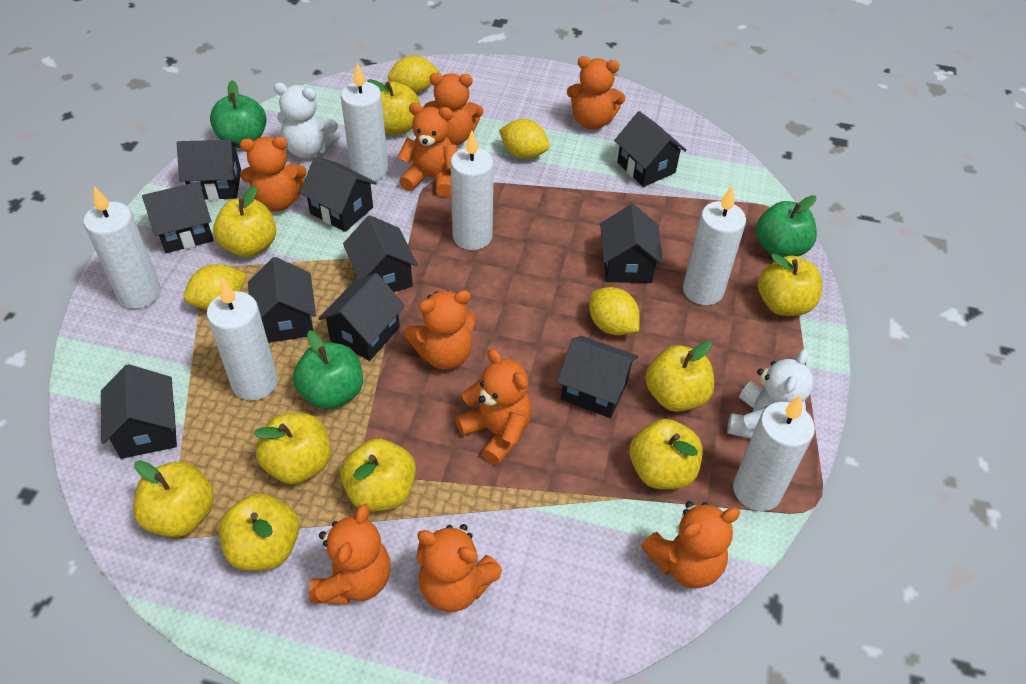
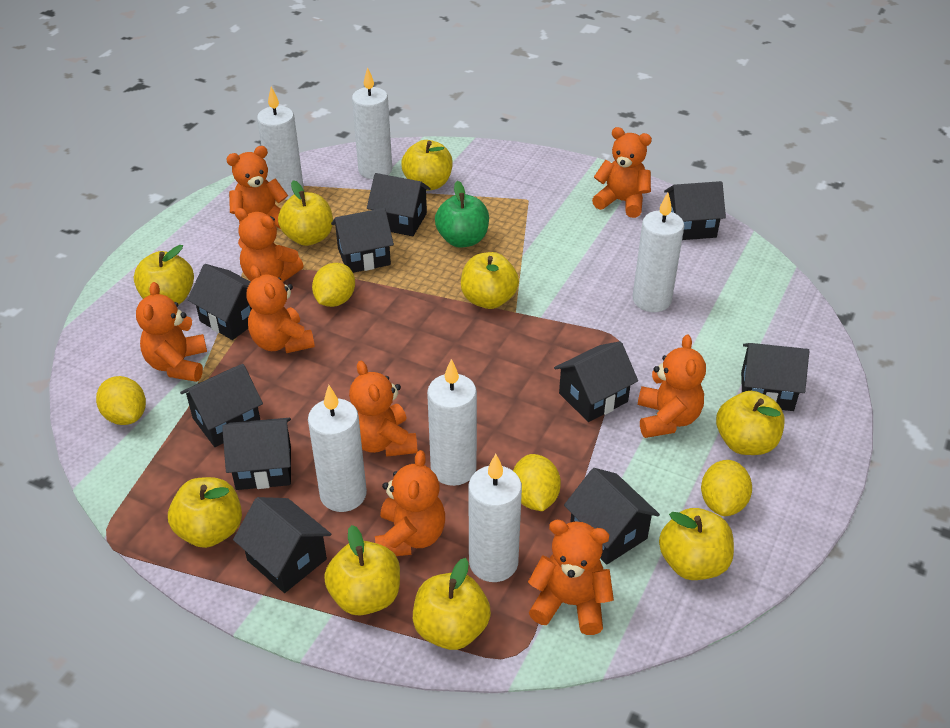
green apple: 3 -> 1
white teddy bear: 2 -> 0

